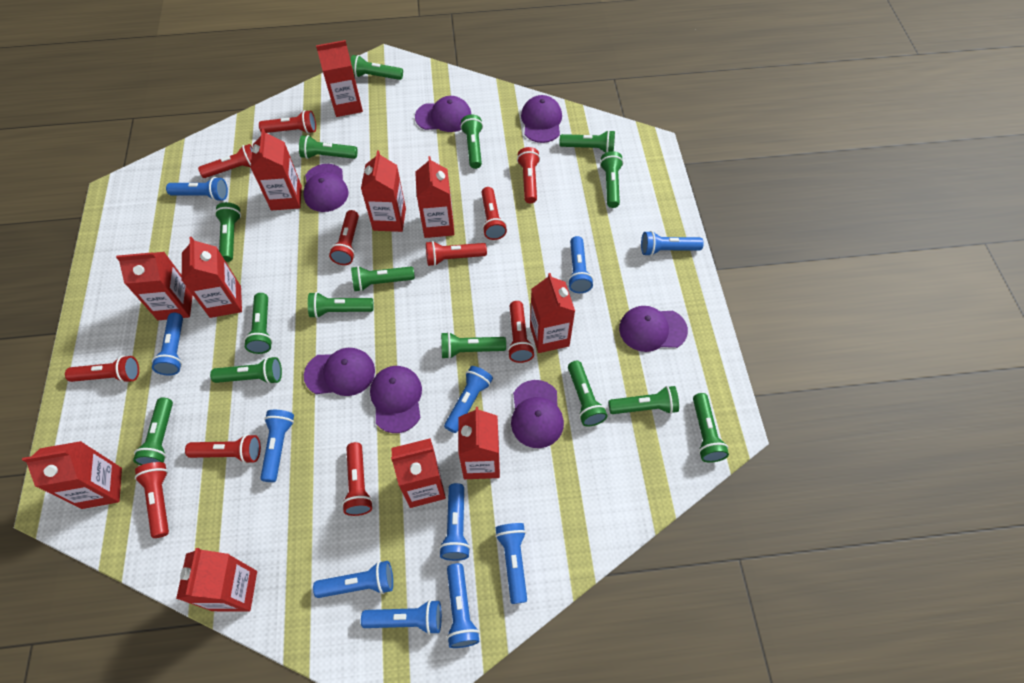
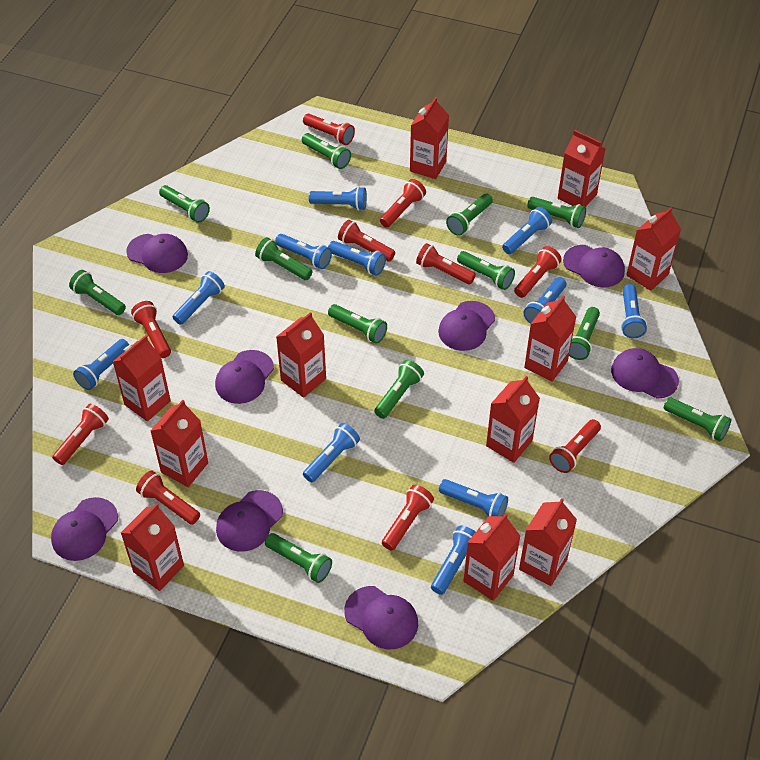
green flashlight: 15 -> 12
purple cap: 7 -> 8
red flashlight: 11 -> 10

